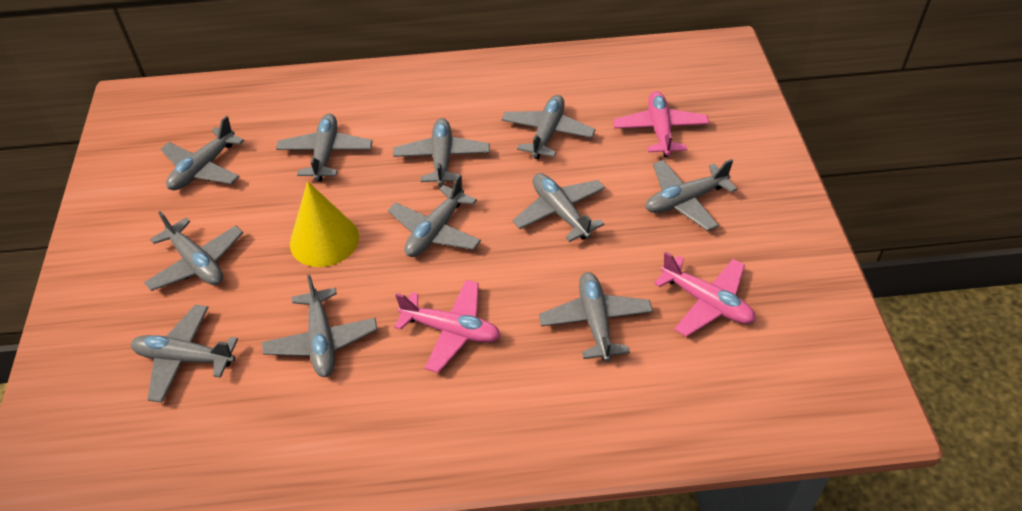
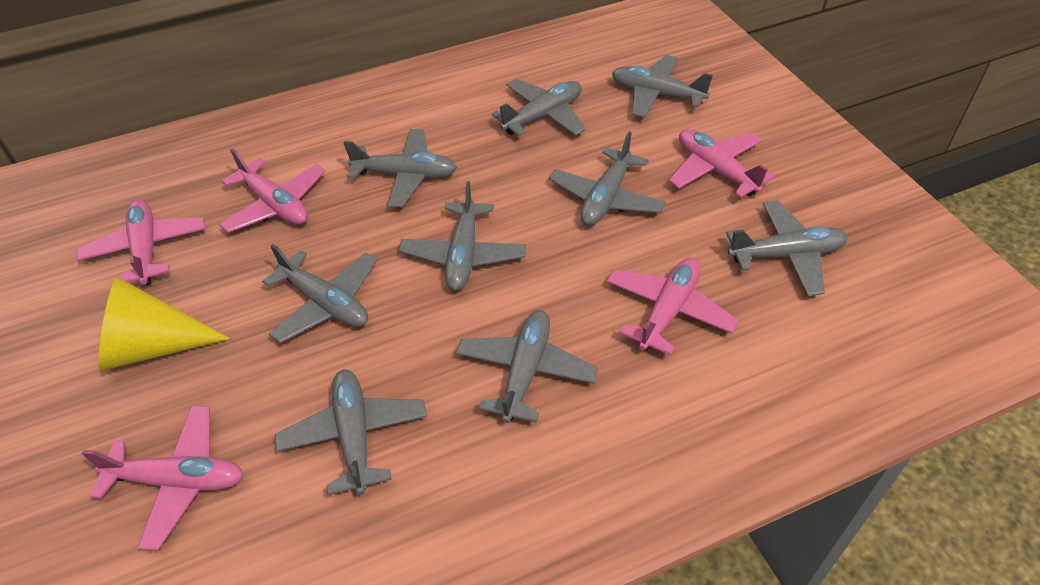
grey plane: 11 -> 9
pink plane: 3 -> 5

